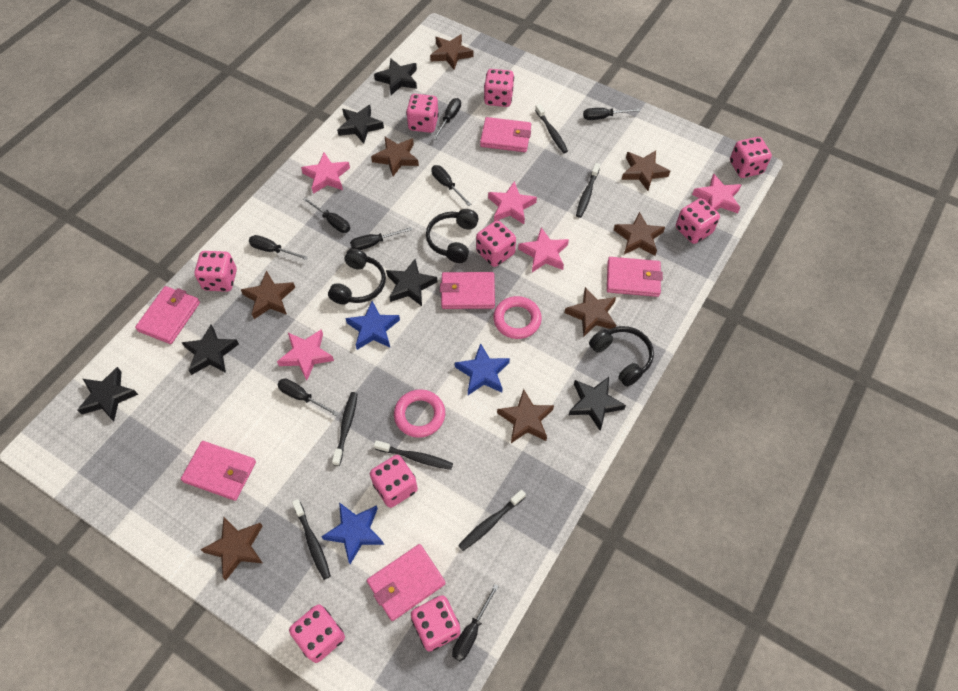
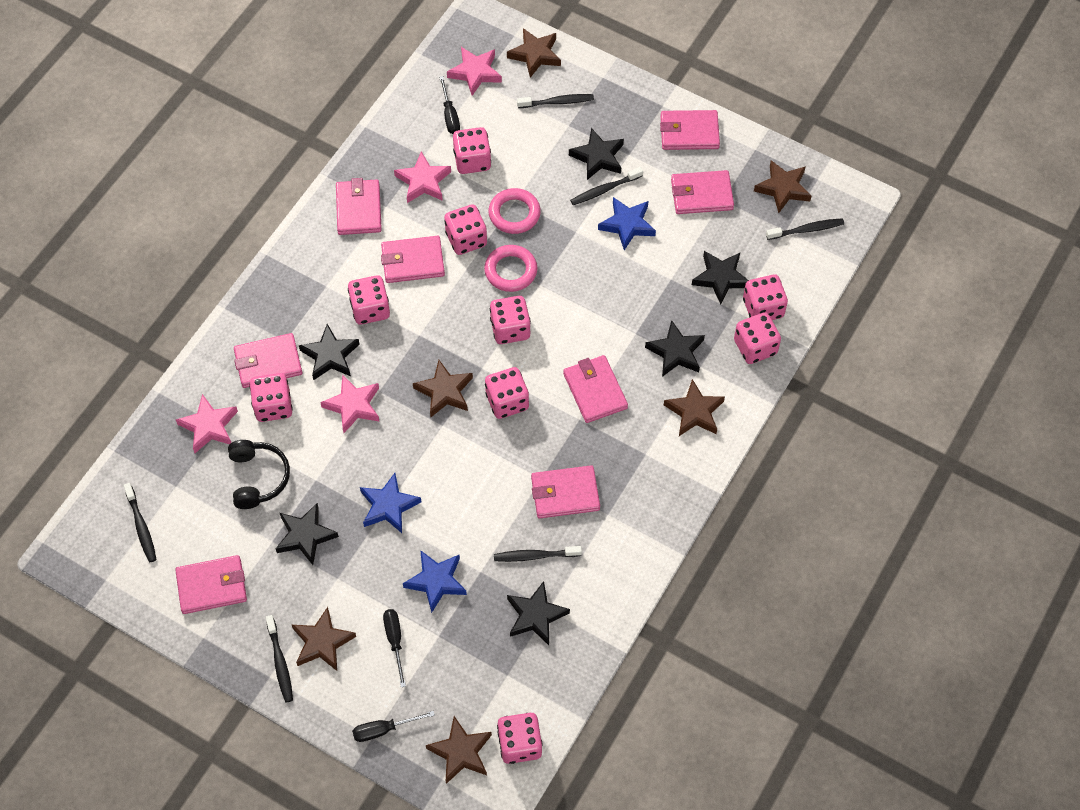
black headphones: 3 -> 1
black screwdriver: 8 -> 3
brown star: 8 -> 6
pink star: 5 -> 4
pink wallet: 6 -> 8

